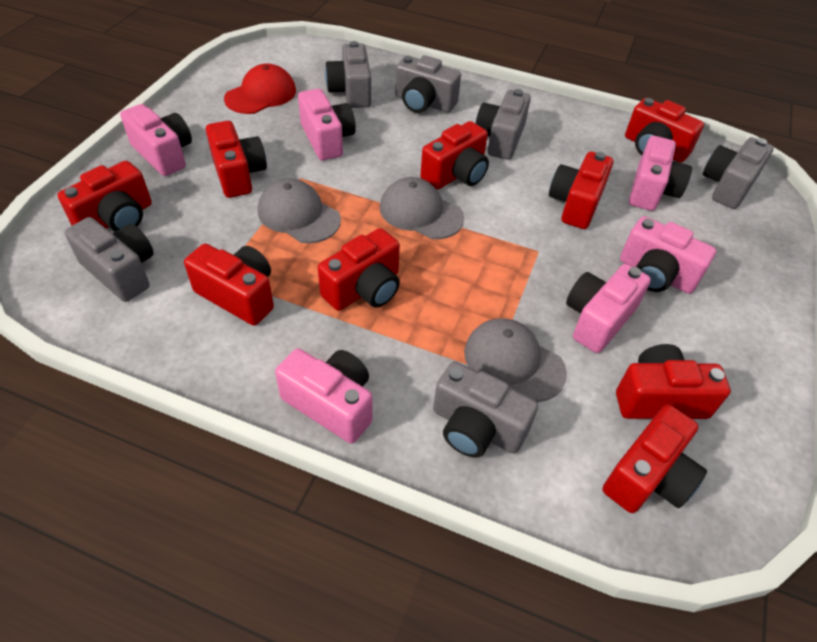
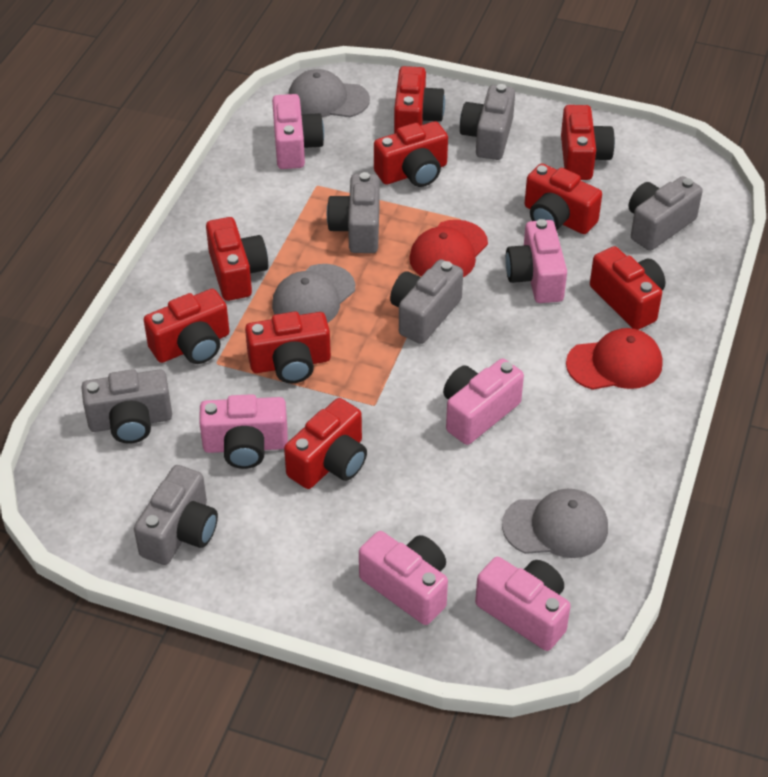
red cap: 1 -> 2

